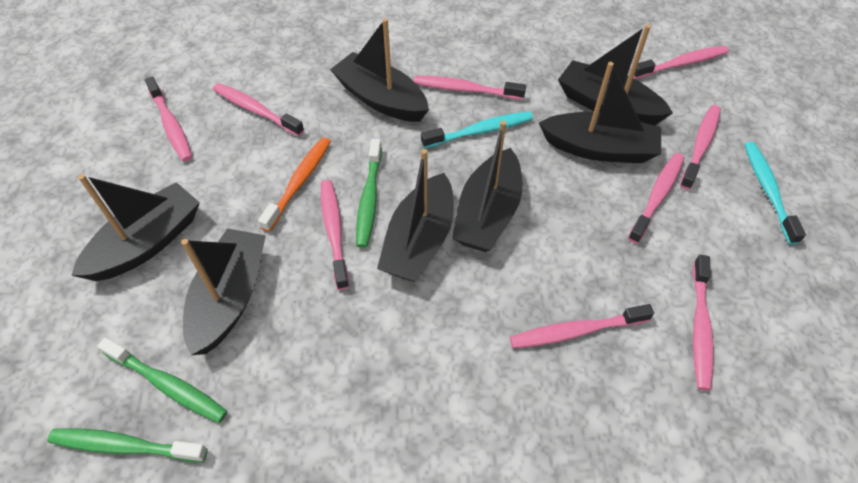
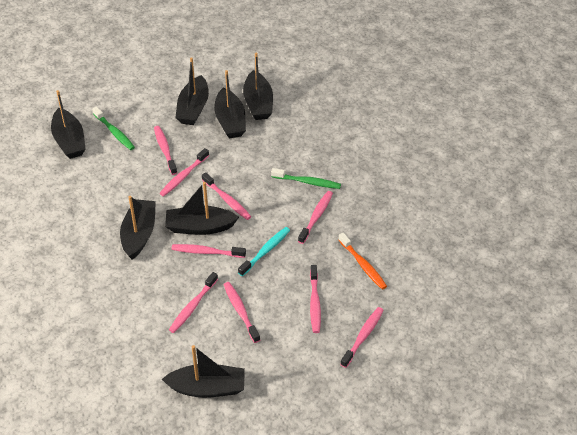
green toothbrush: 3 -> 2
turquoise toothbrush: 2 -> 1

